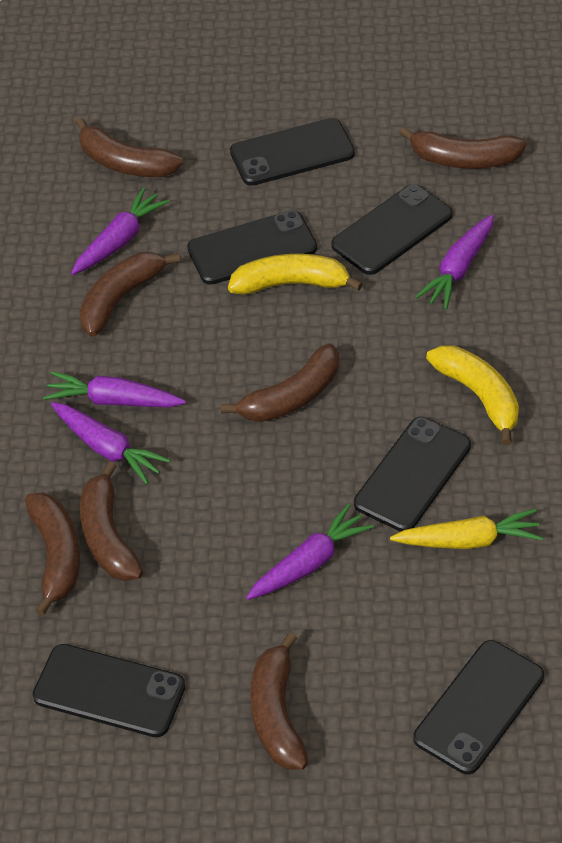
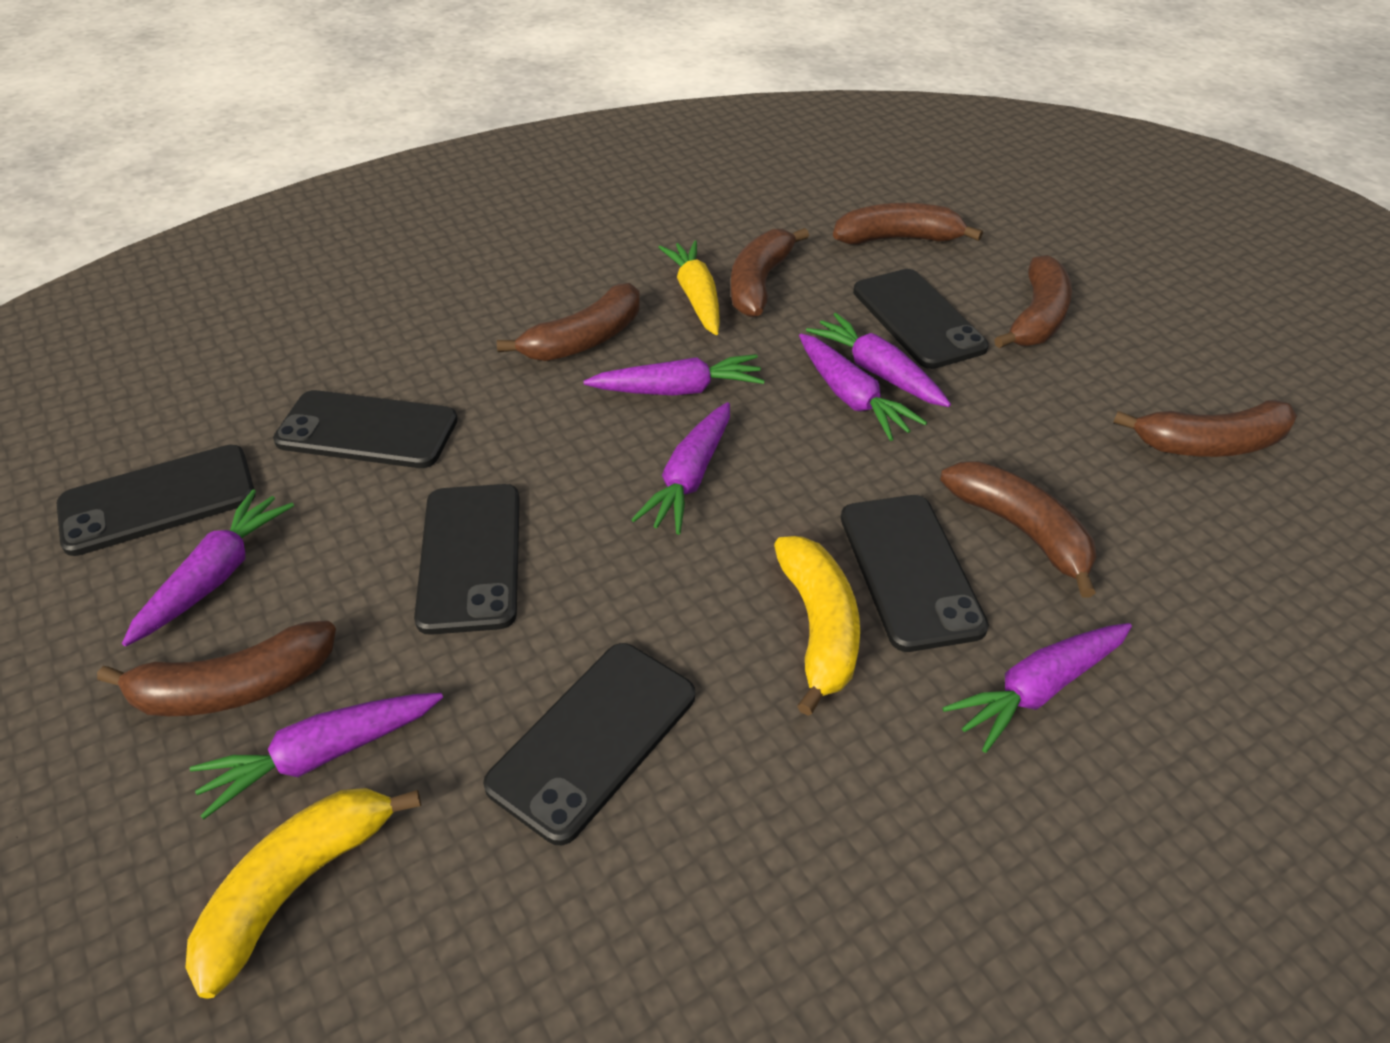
purple carrot: 5 -> 7

